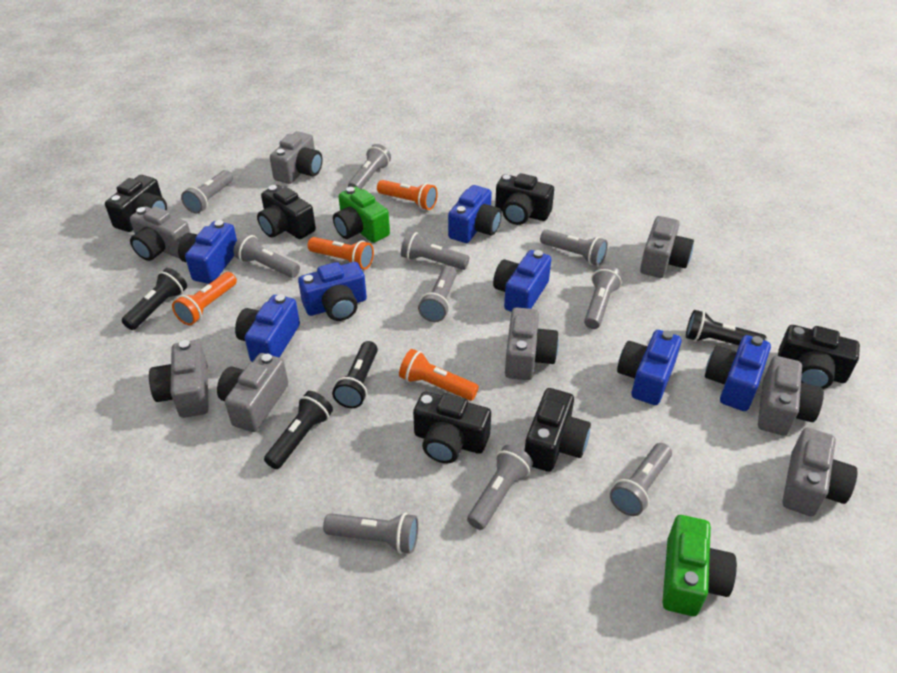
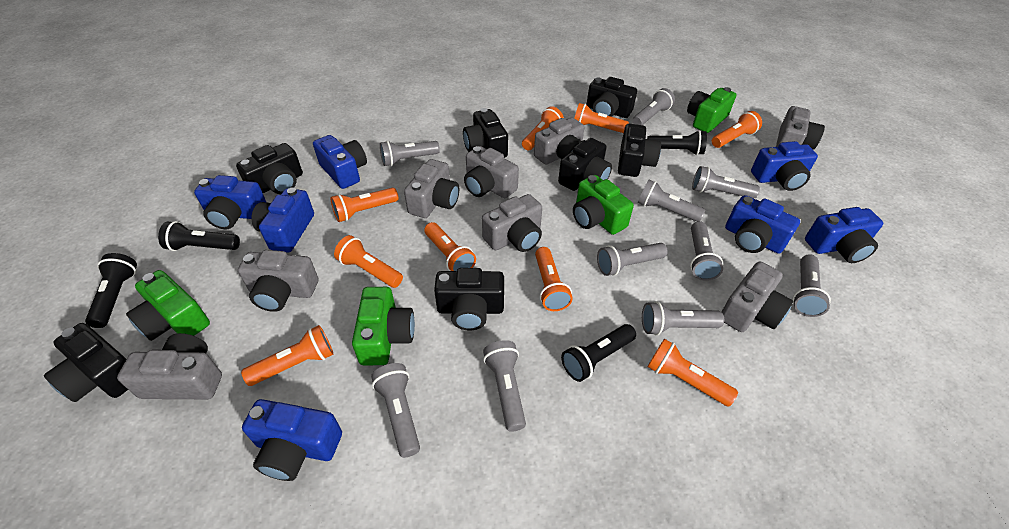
black camera: 6 -> 7
green camera: 2 -> 4
orange flashlight: 4 -> 9

